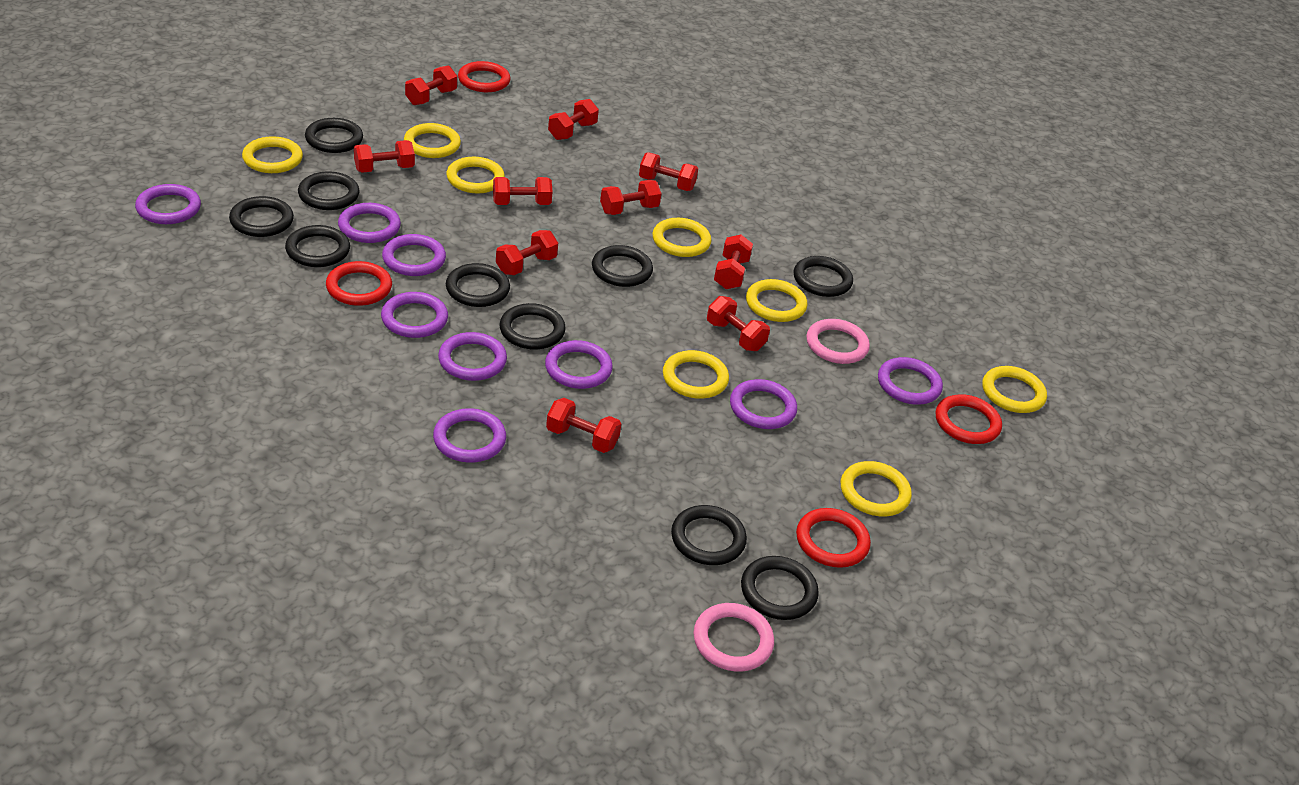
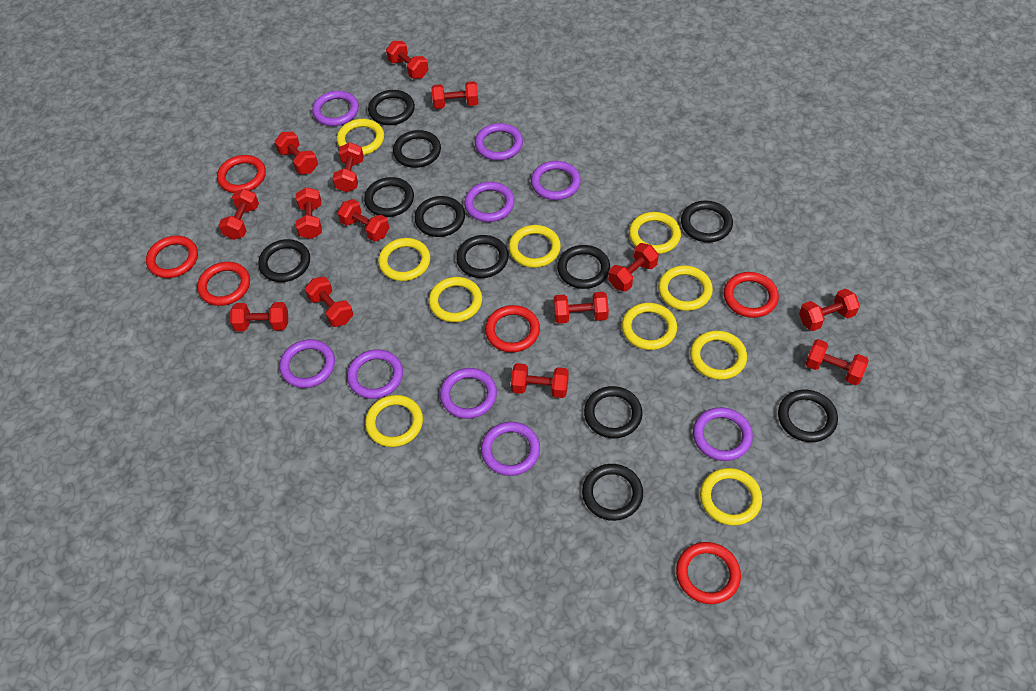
black ring: 10 -> 11
pink ring: 2 -> 0
red dumbbell: 10 -> 14
red ring: 4 -> 6
yellow ring: 8 -> 10

